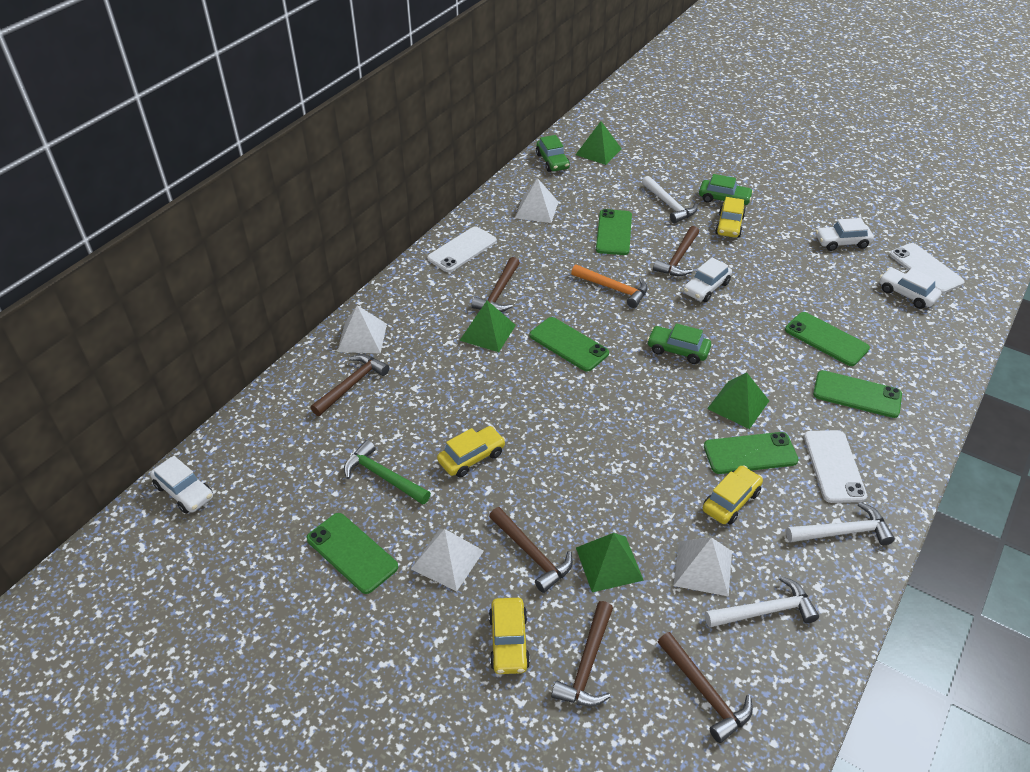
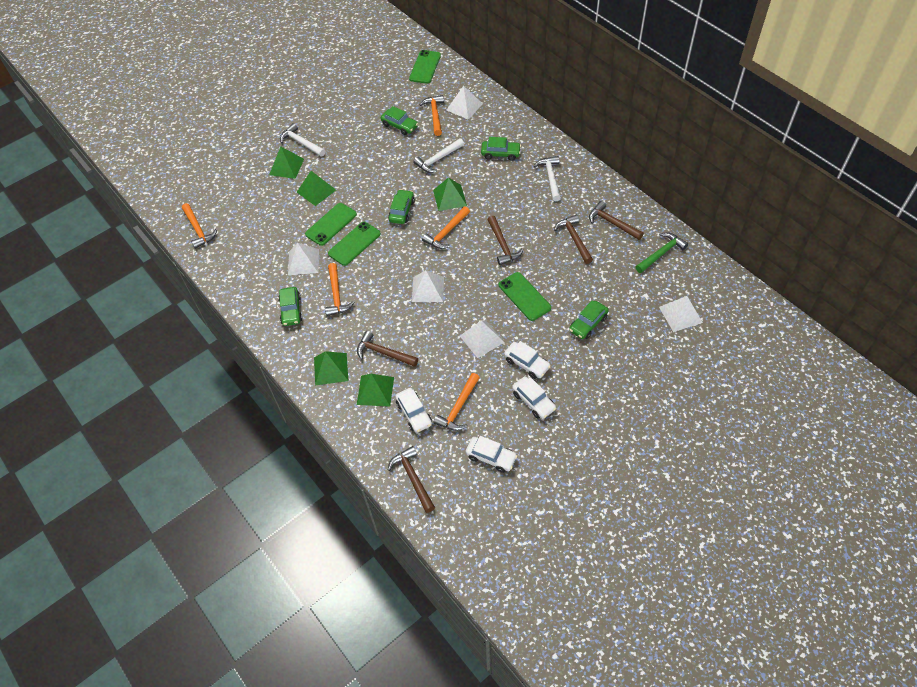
brown hammer: 6 -> 5
green car: 3 -> 5
green phone: 6 -> 4
green pyramid: 4 -> 5
orange hammer: 1 -> 5
white phone: 3 -> 0
white pyramid: 4 -> 5
yellow car: 4 -> 0

